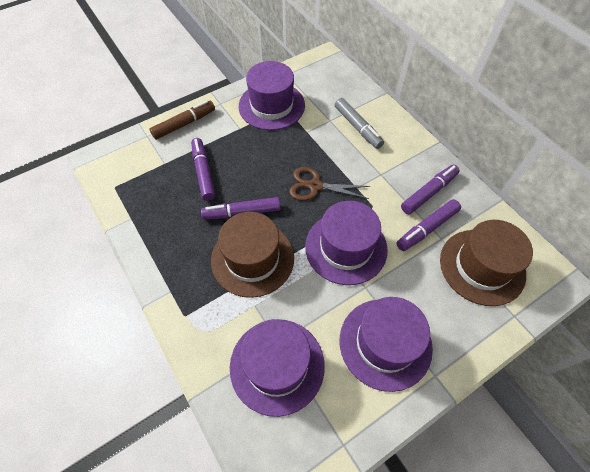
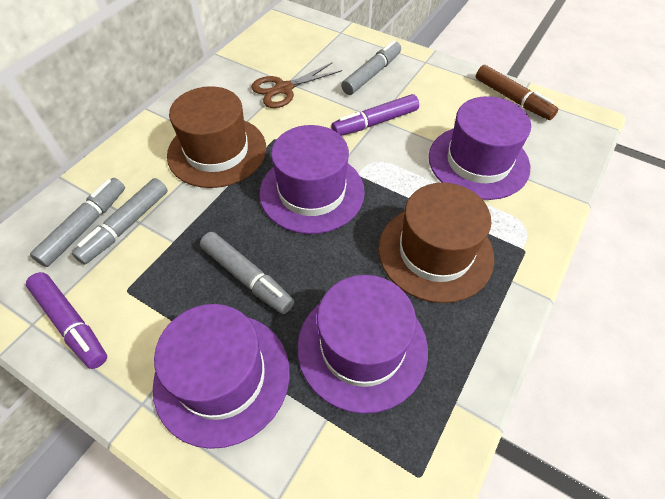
grey marker: 1 -> 4
purple marker: 4 -> 2

